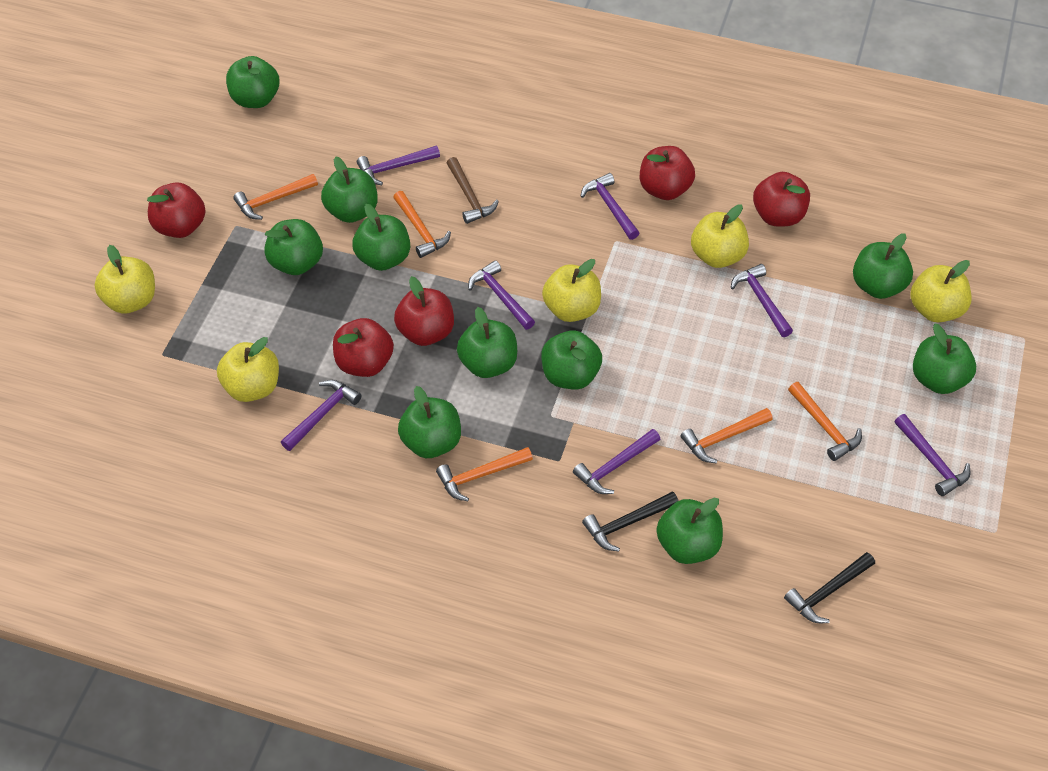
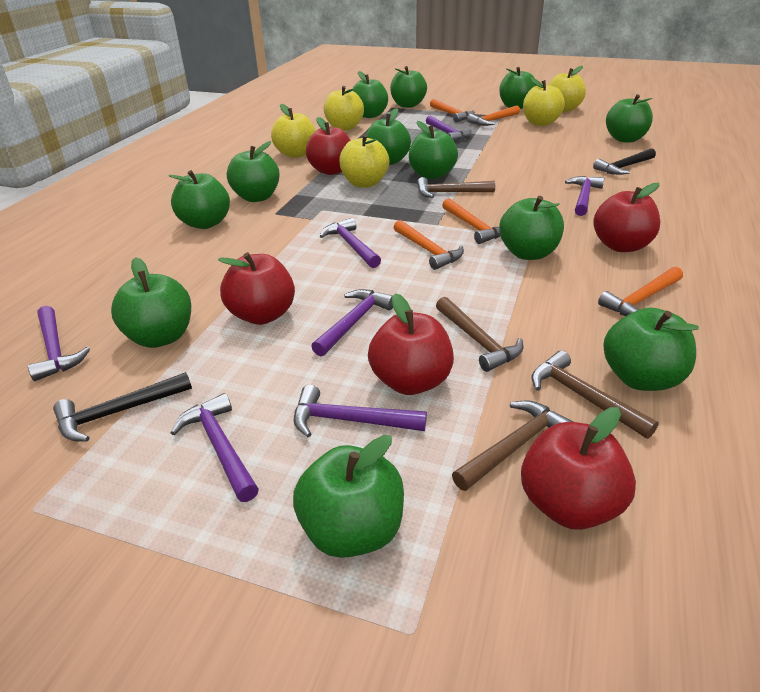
brown hammer: 1 -> 4
green apple: 10 -> 12

